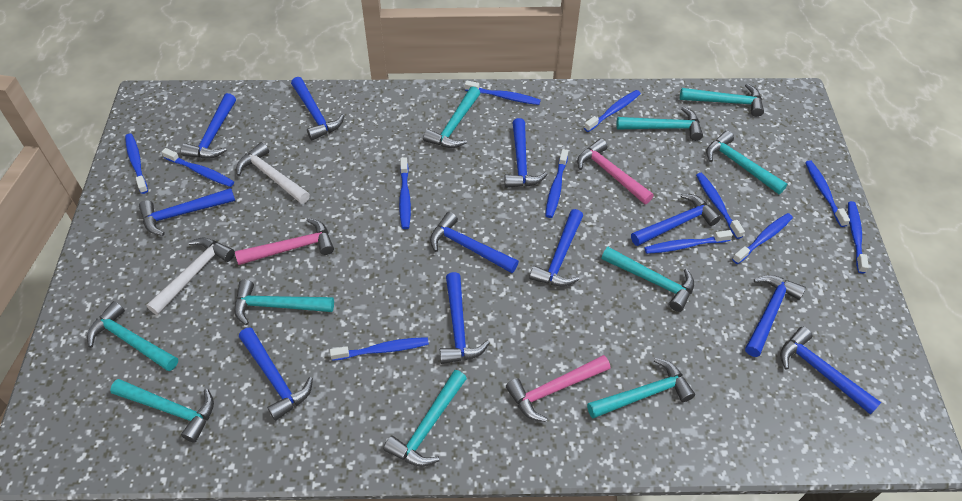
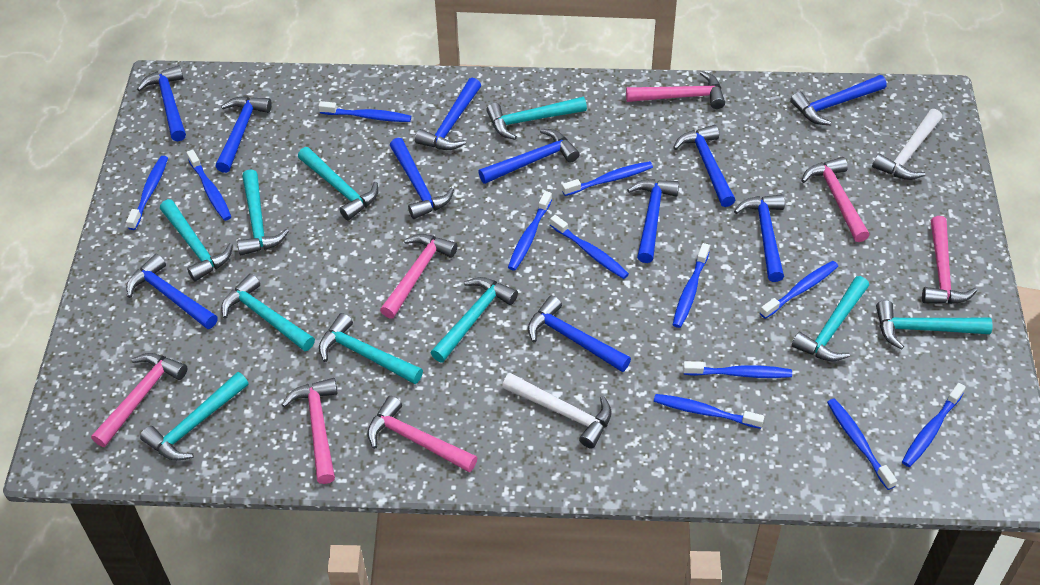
pink hammer: 3 -> 7

